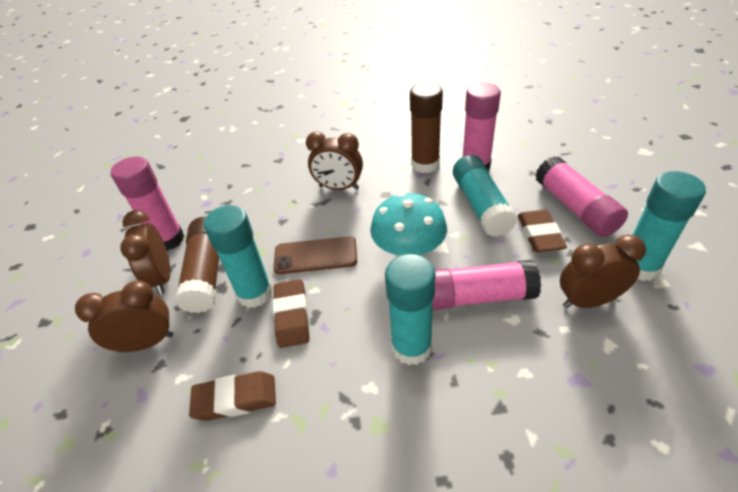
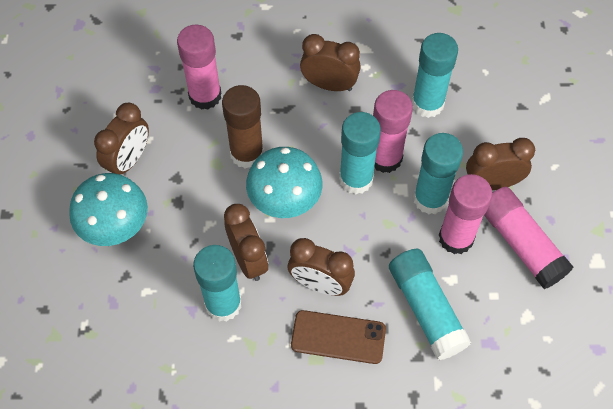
brown clock: 4 -> 5
brown eraser: 3 -> 0
brown glue stick: 2 -> 1
turquoise glue stick: 4 -> 5
turquoise mushroom: 1 -> 2

